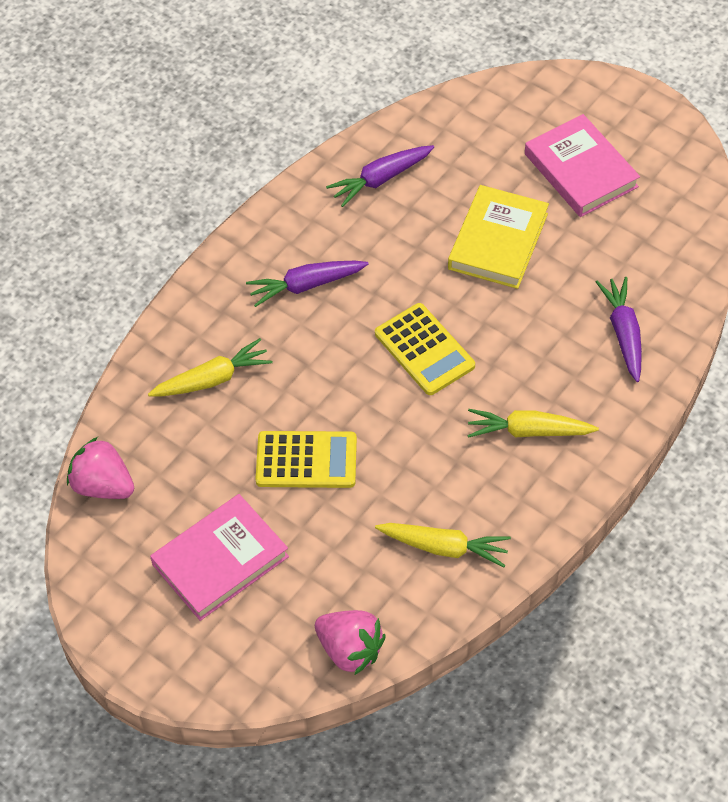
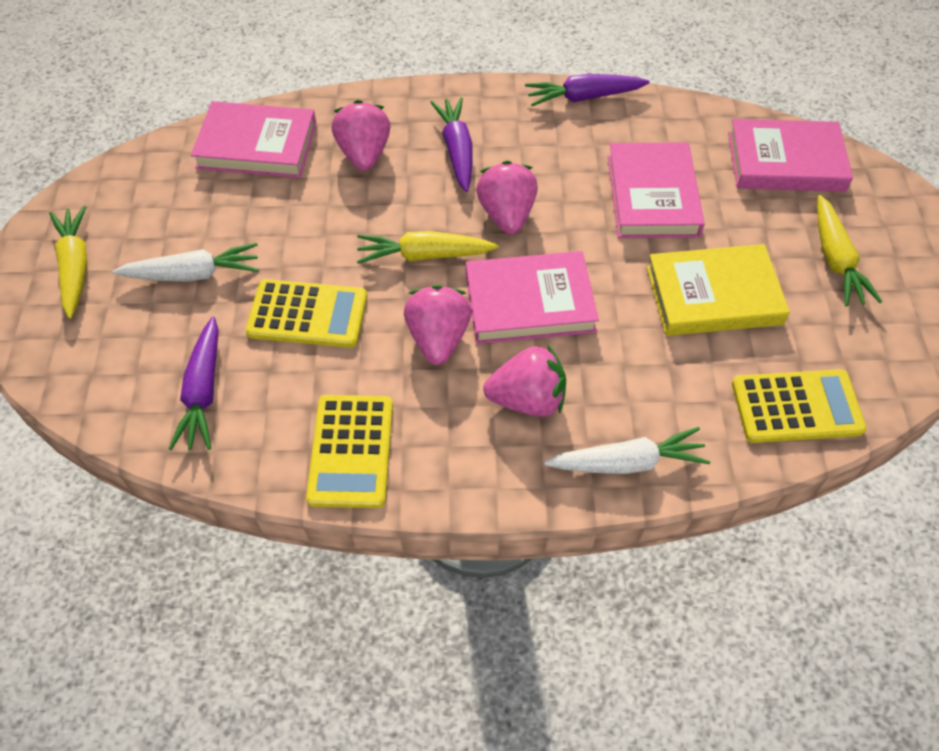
pink book: 2 -> 4
pink strawberry: 2 -> 4
white carrot: 0 -> 2
yellow calculator: 2 -> 3

